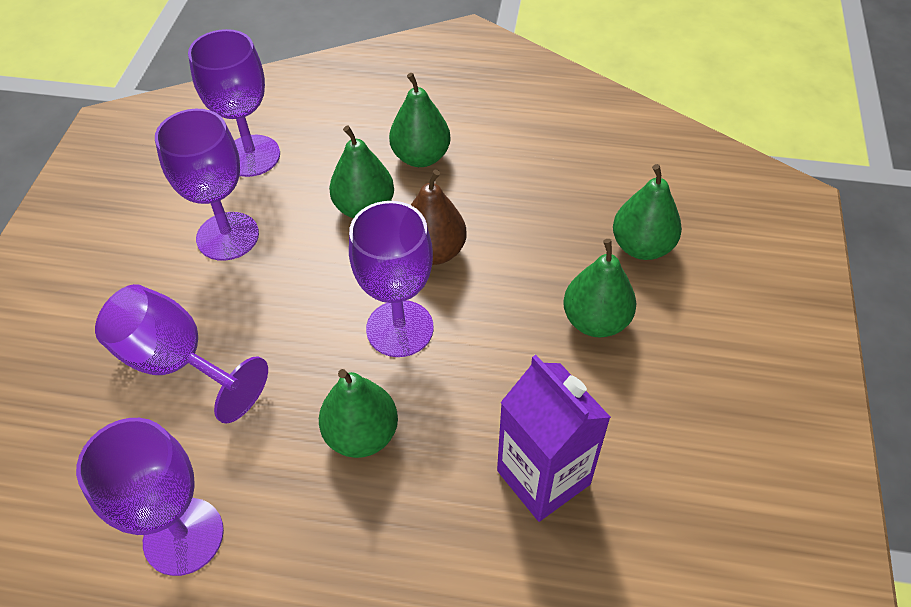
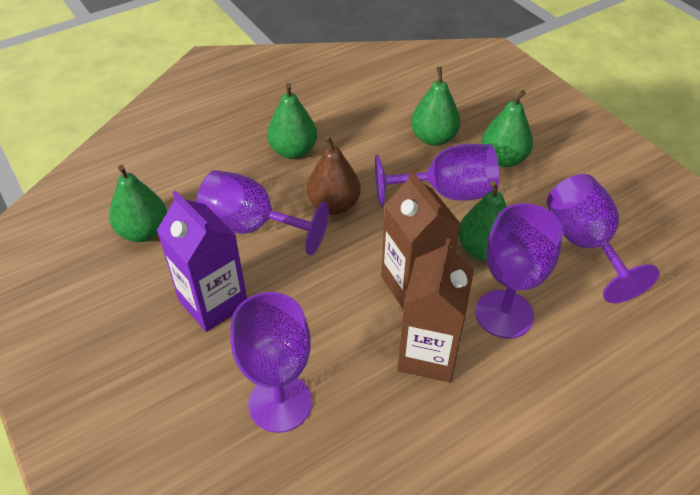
brown carton: 0 -> 2

